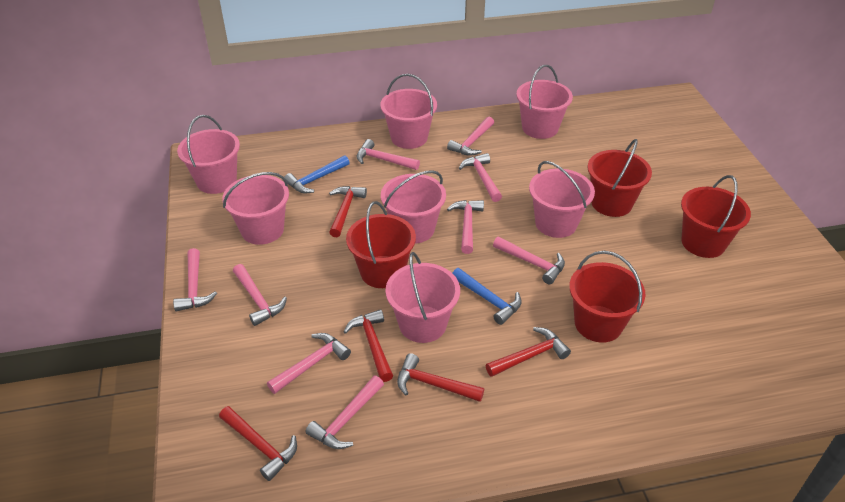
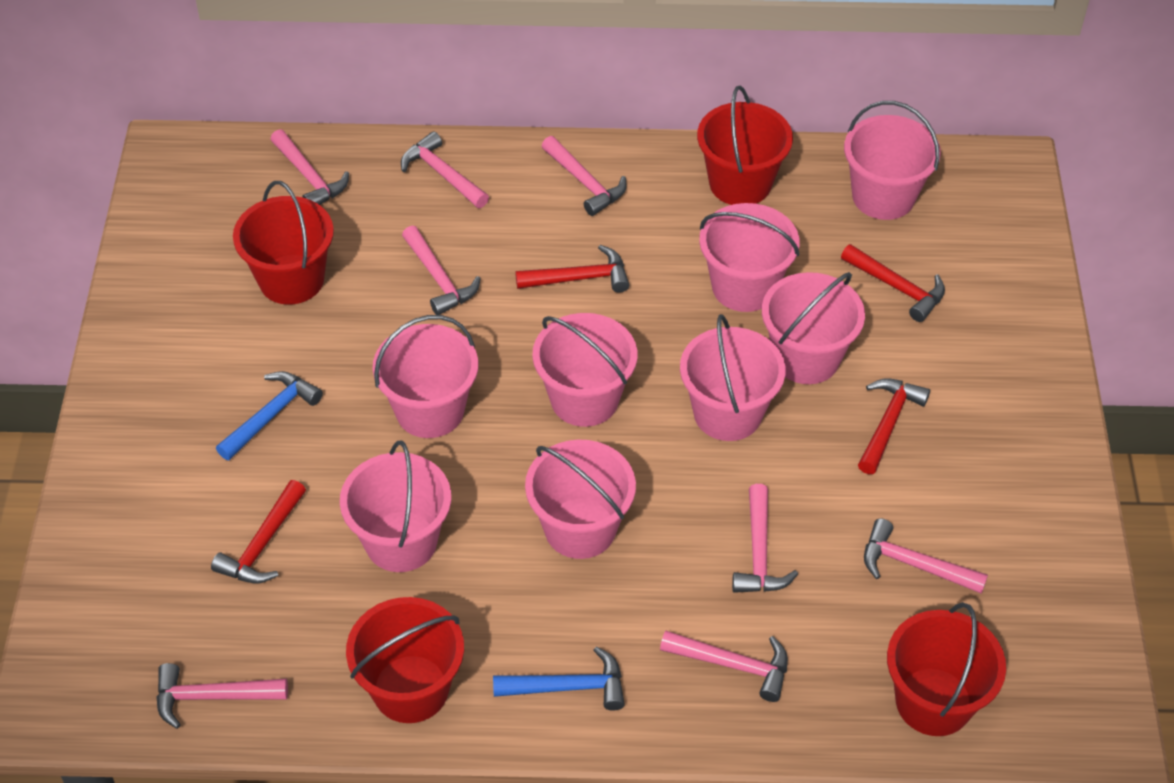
pink bucket: 7 -> 8
pink hammer: 9 -> 8
red hammer: 5 -> 4

